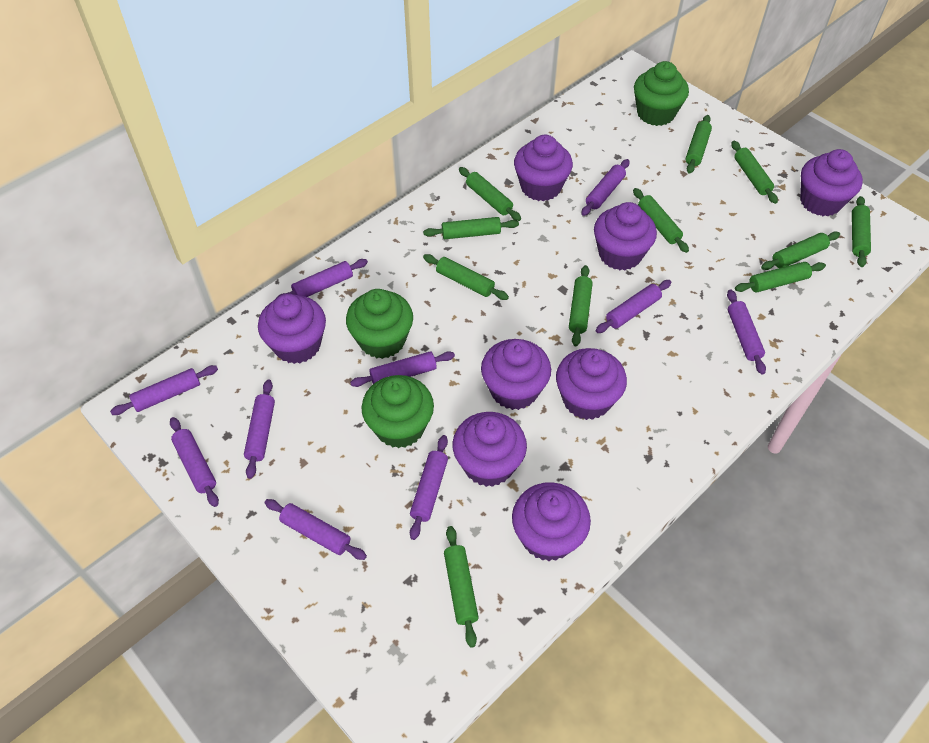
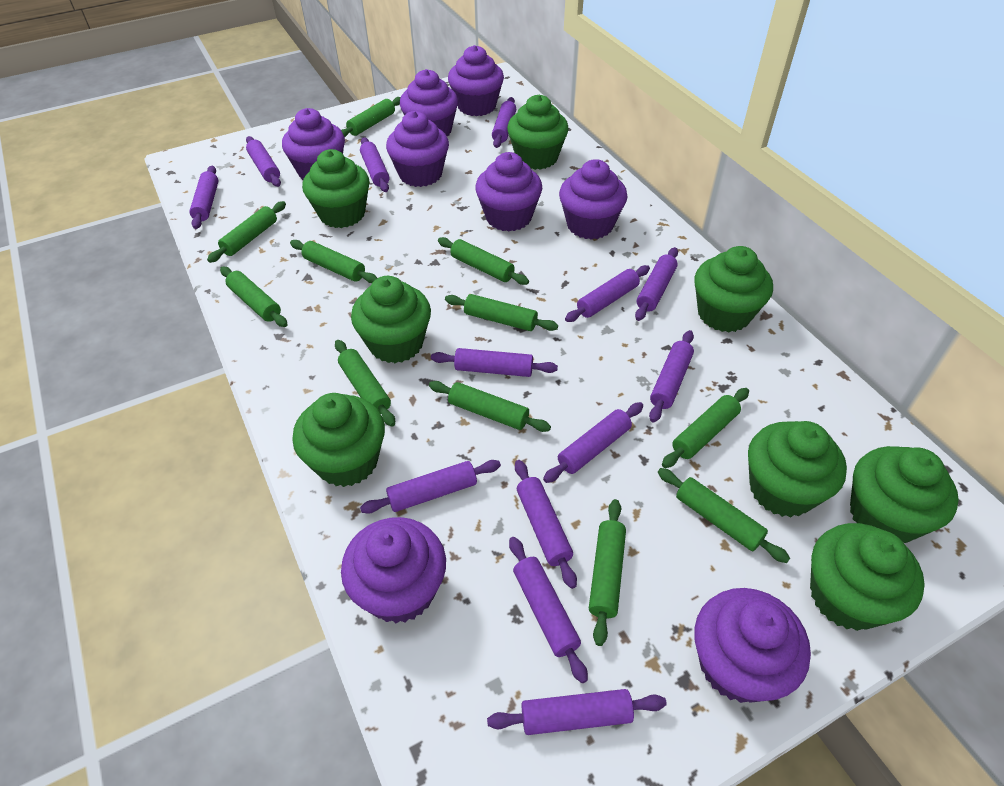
green cupcake: 3 -> 8
purple rolling pin: 10 -> 13

